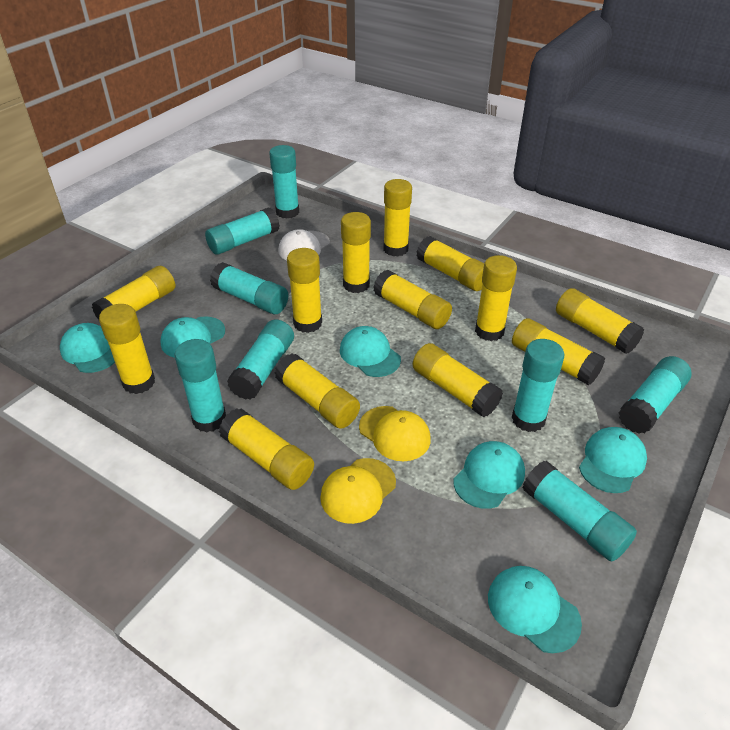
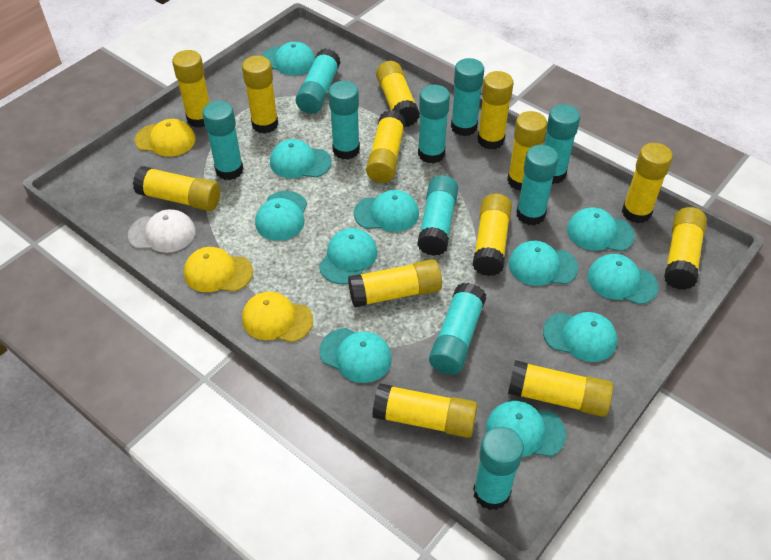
turquoise cap: 6 -> 11
turquoise glue stick: 8 -> 10
yellow cap: 2 -> 3

